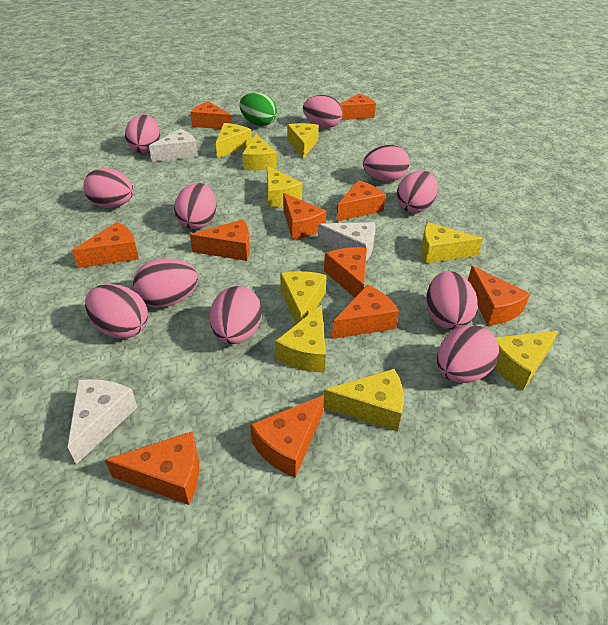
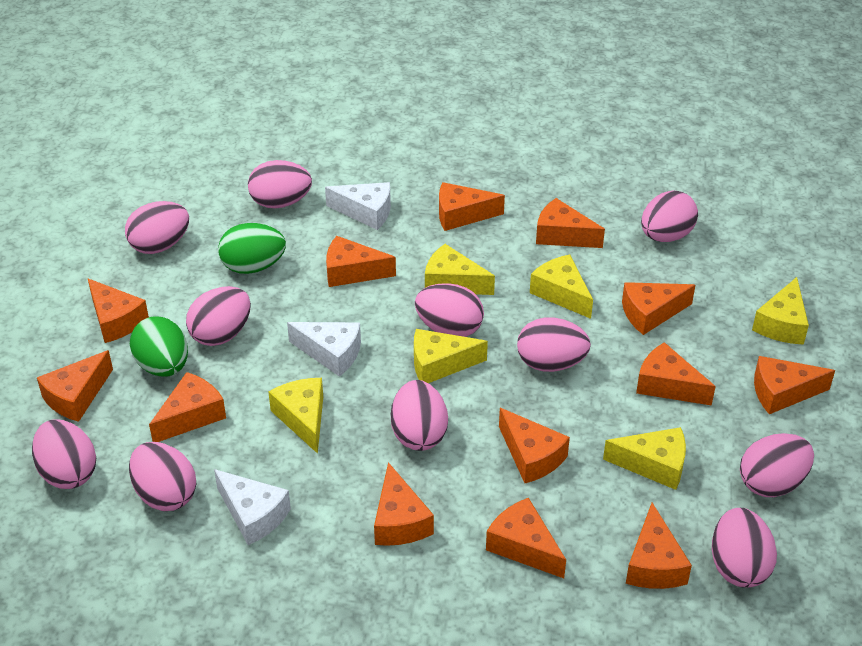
green egg: 1 -> 2
orange cheese: 11 -> 13
yellow cheese: 9 -> 6

